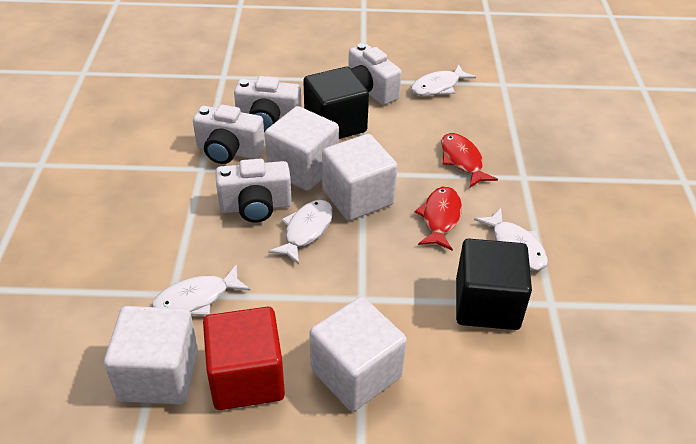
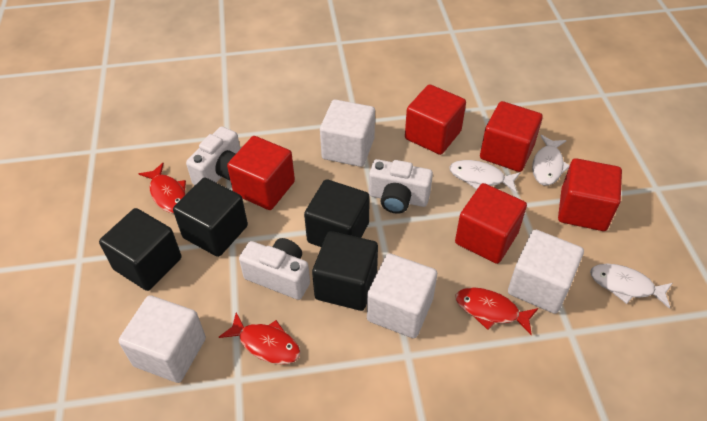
black cube: 2 -> 4
red cube: 1 -> 5
red fish: 2 -> 3
white camera: 4 -> 3
white fish: 4 -> 3

